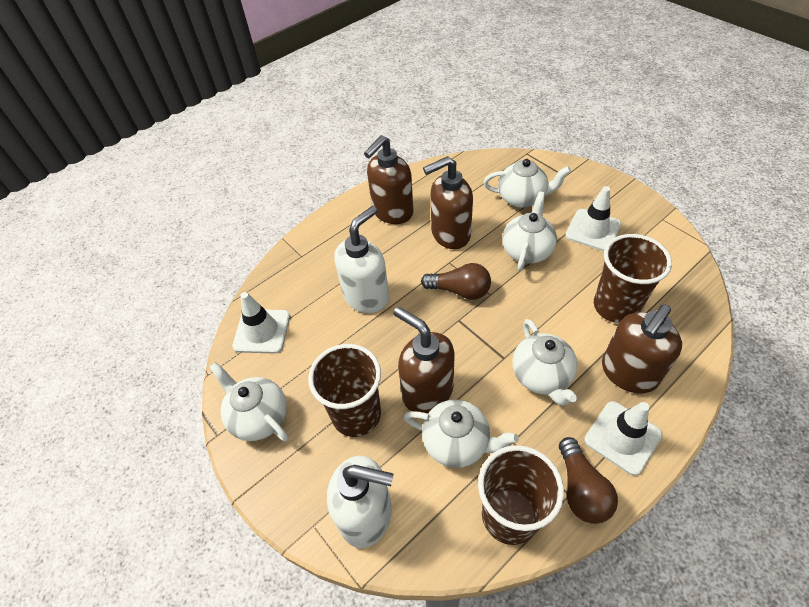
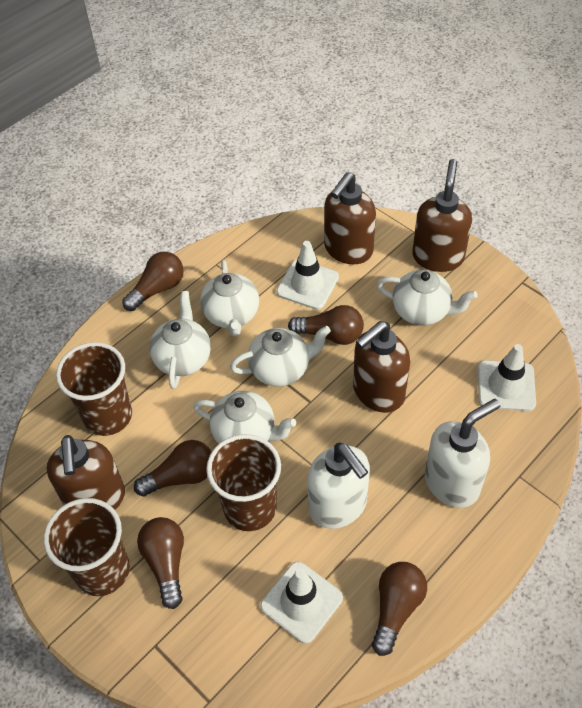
brown light bulb: 2 -> 5

